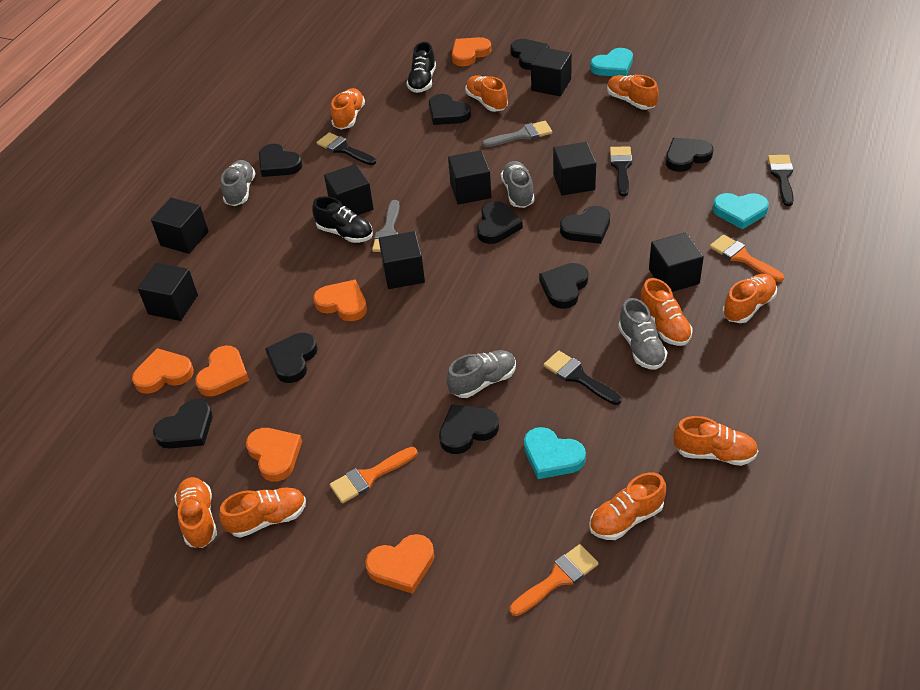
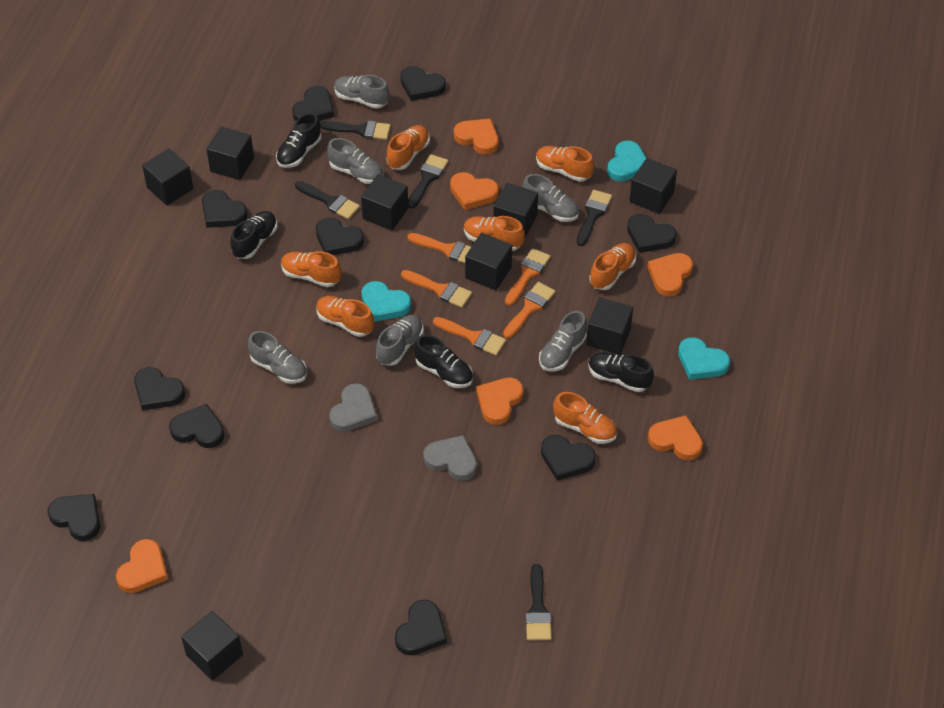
black brush: 4 -> 5
black shoe: 2 -> 4
grey brush: 2 -> 0
grey heart: 0 -> 2
grey shoe: 4 -> 6
orange brush: 3 -> 5
orange shoe: 9 -> 7

